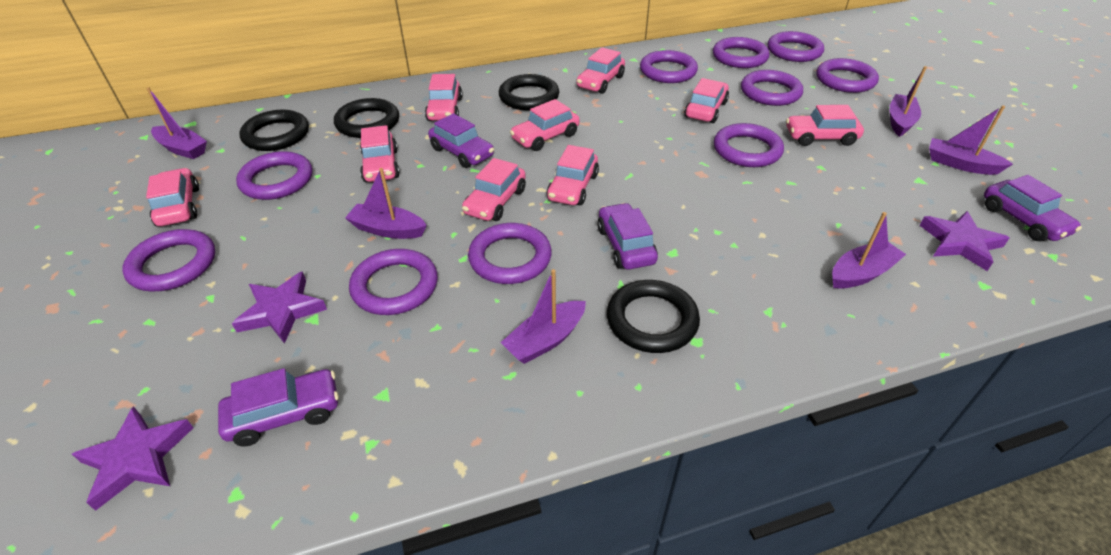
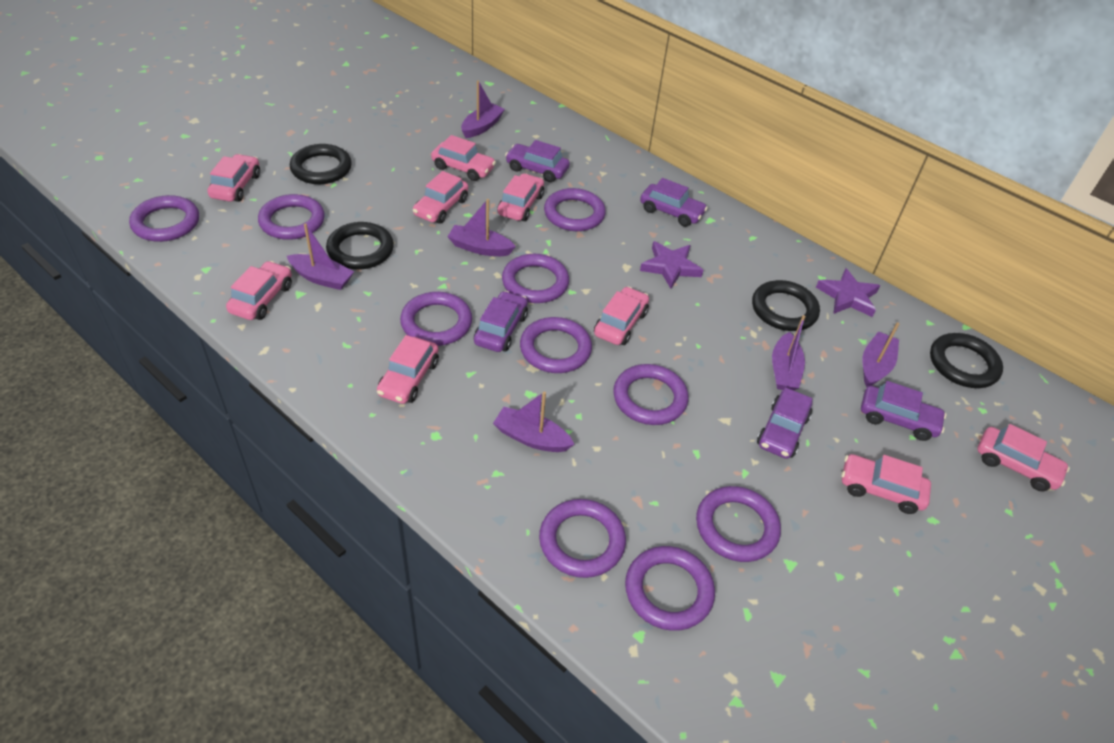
purple car: 4 -> 5
purple star: 3 -> 2

